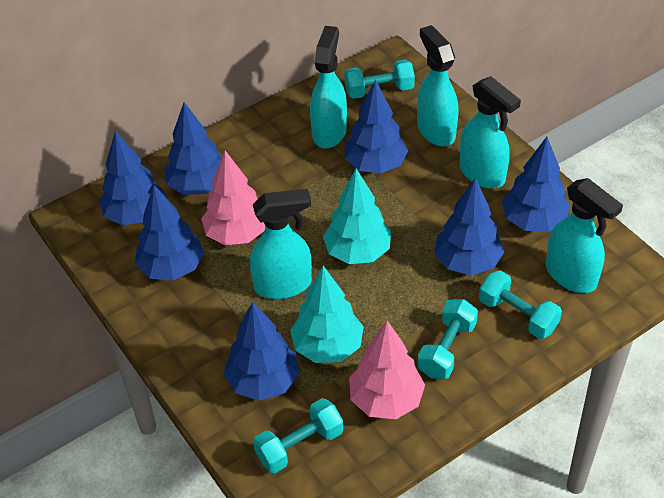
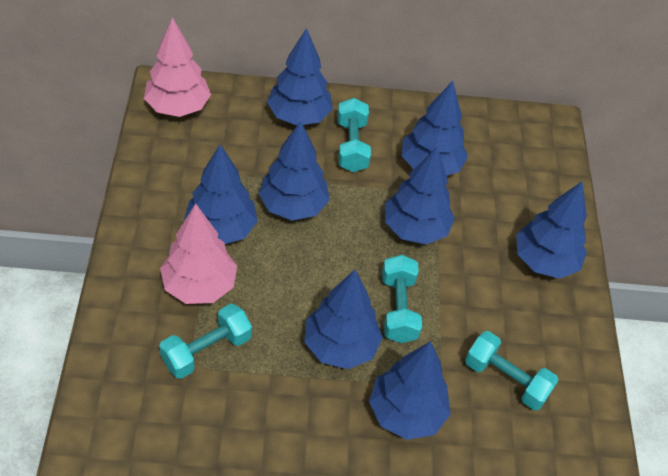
blue tree: 7 -> 8
turquoise spray bottle: 5 -> 0
turquoise tree: 2 -> 0

